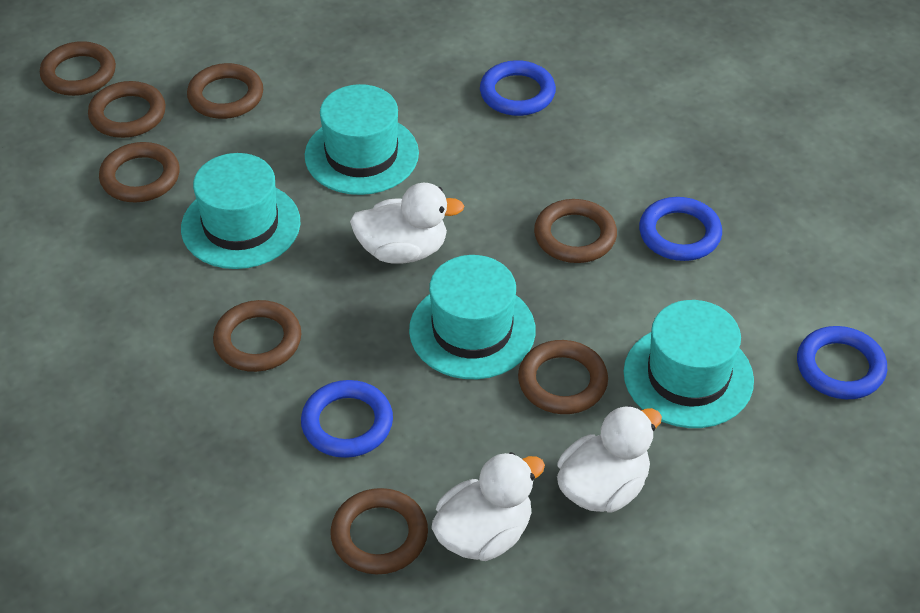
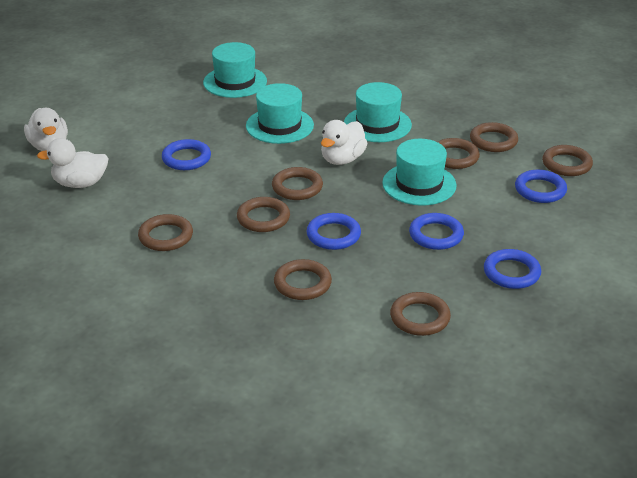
blue ring: 4 -> 5

